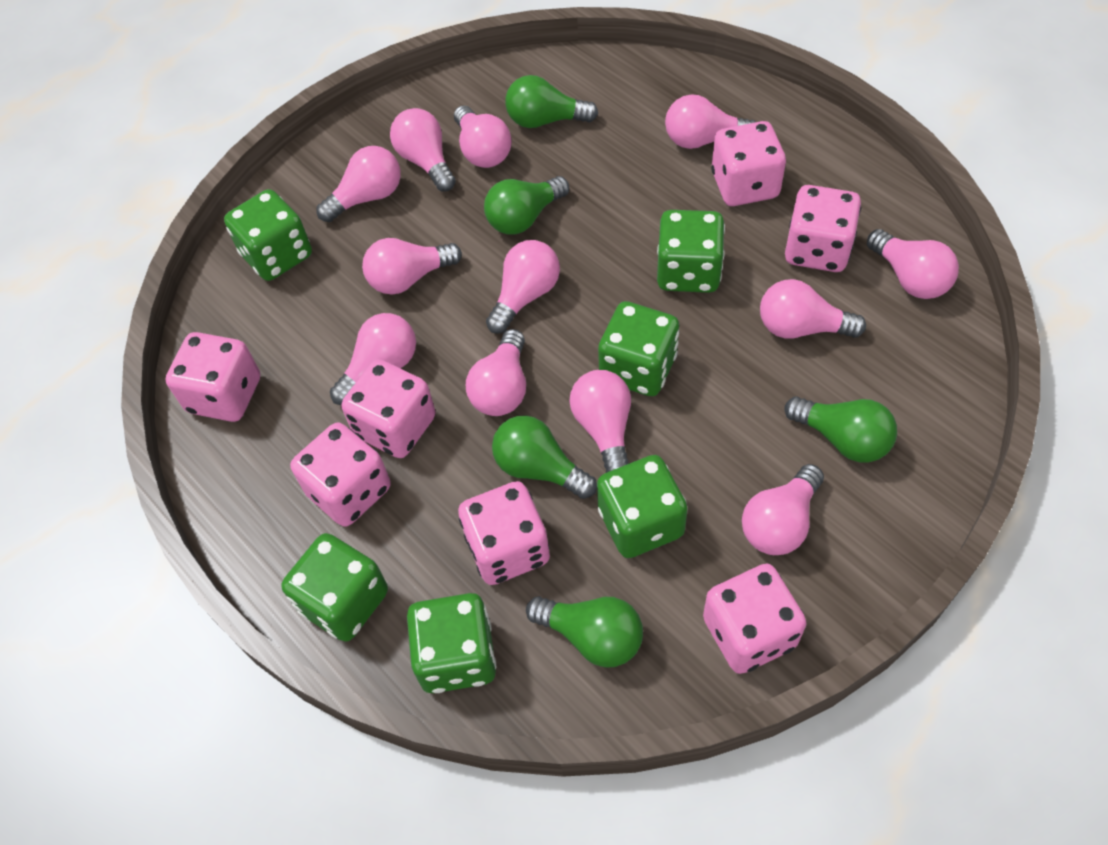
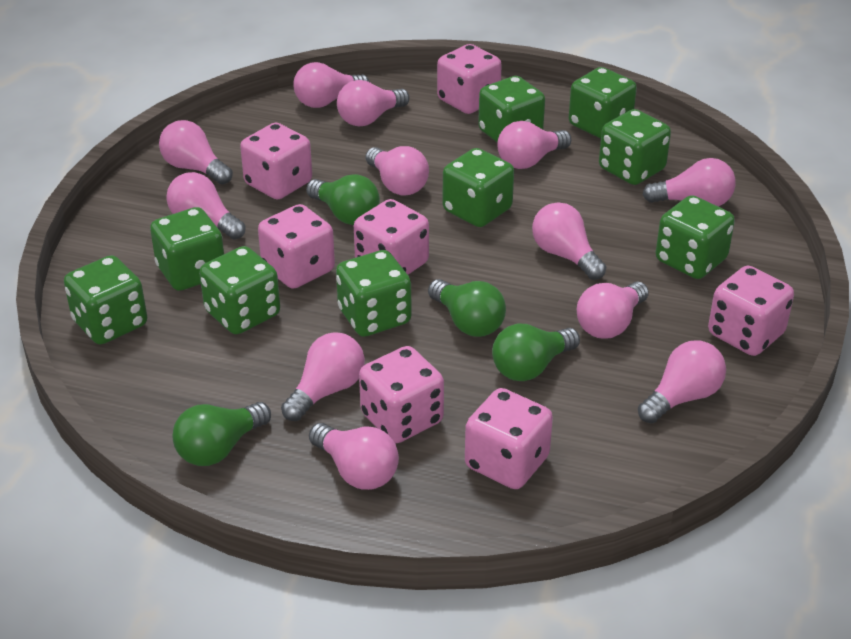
green dice: 6 -> 9
green light bulb: 5 -> 4

